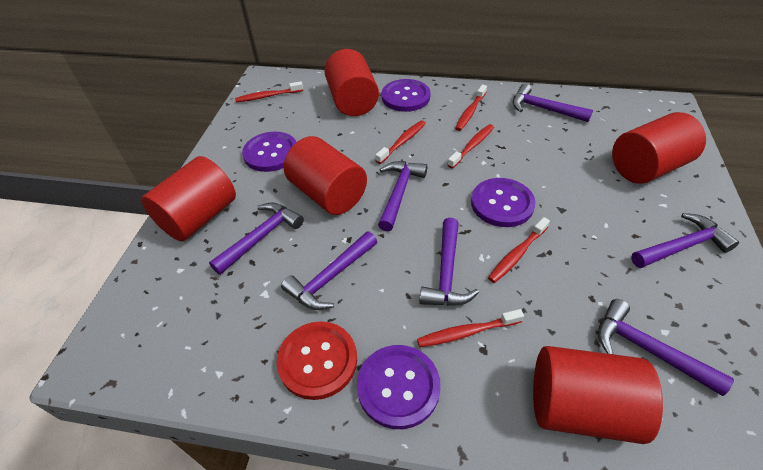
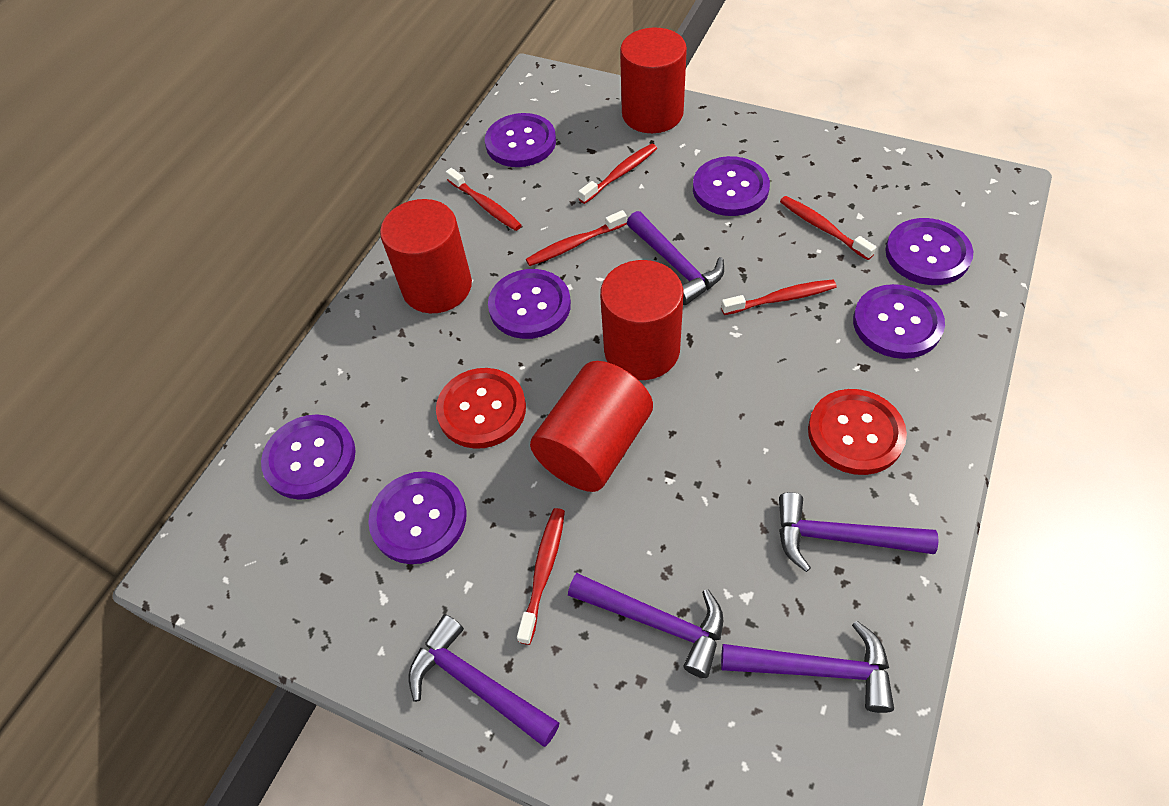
purple button: 4 -> 7
purple hammer: 7 -> 5
red button: 1 -> 2
red cylinder: 5 -> 4

